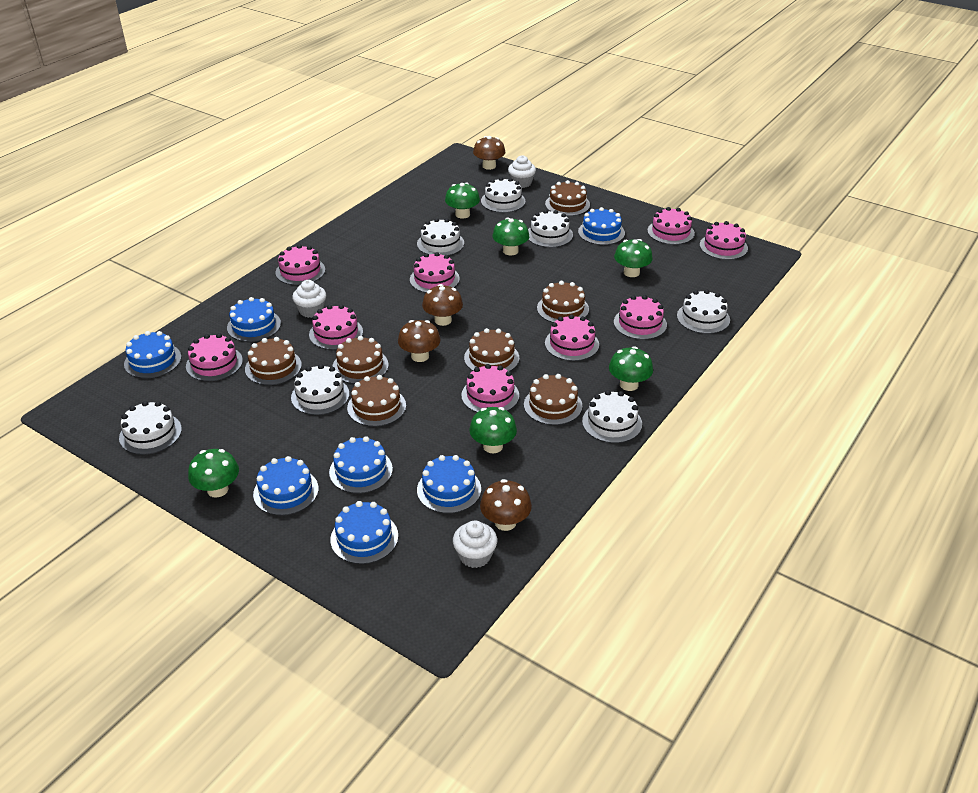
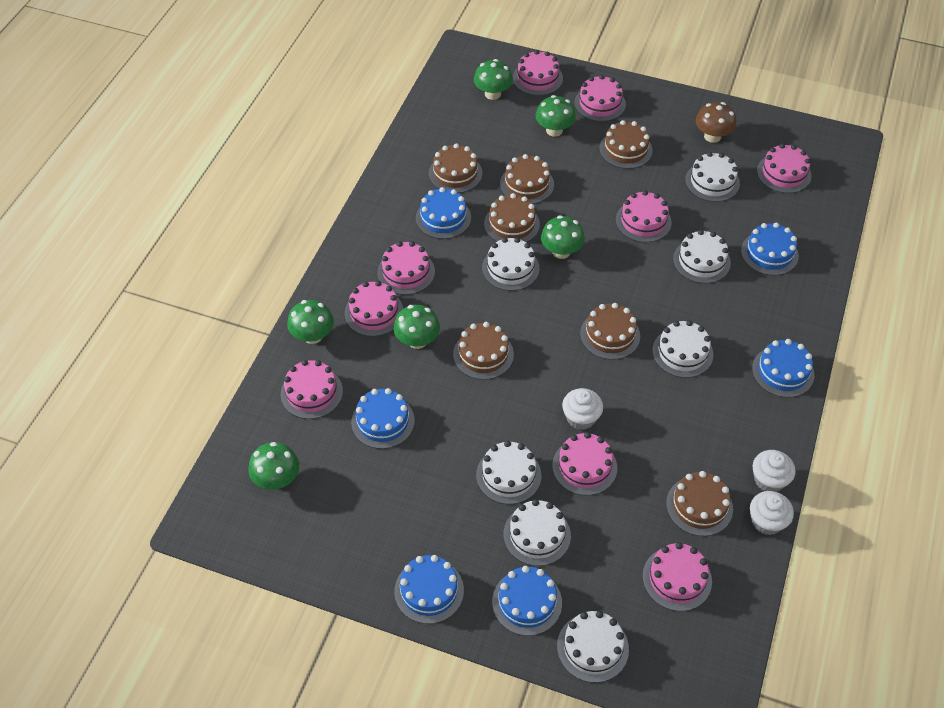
blue cake: 7 -> 6
brown mushroom: 4 -> 1

